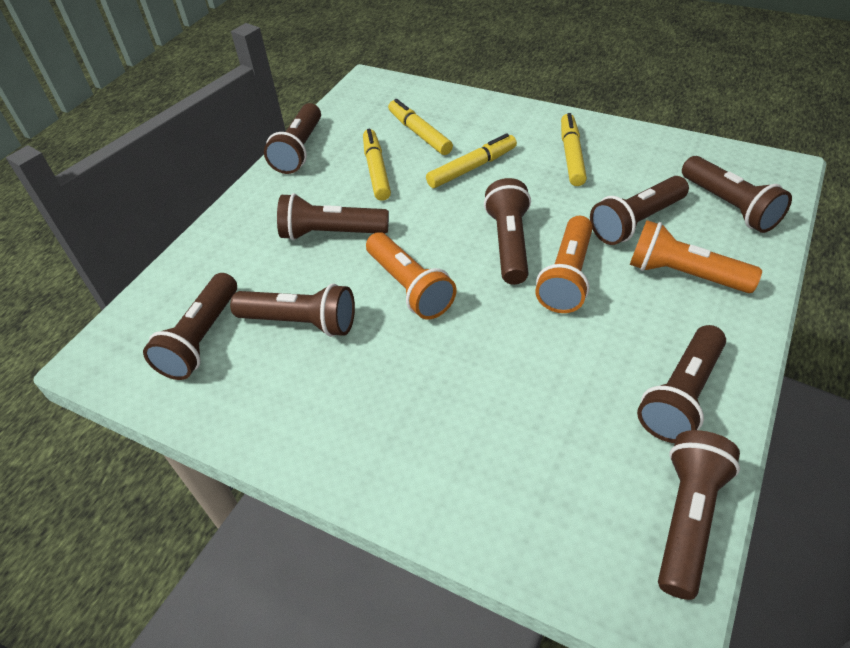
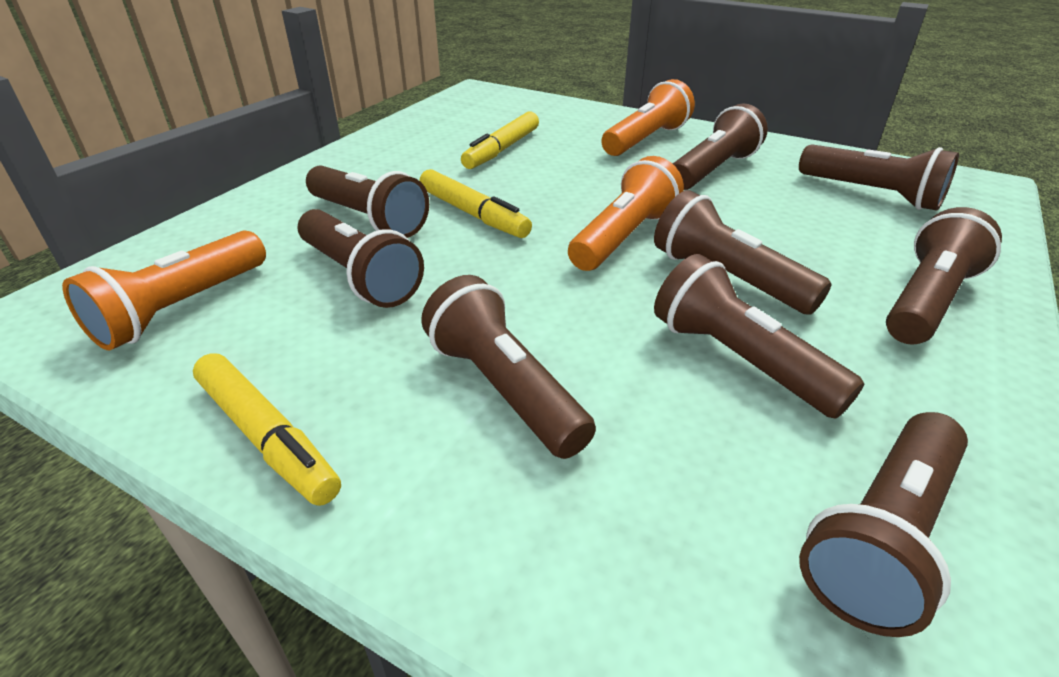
yellow marker: 4 -> 3

